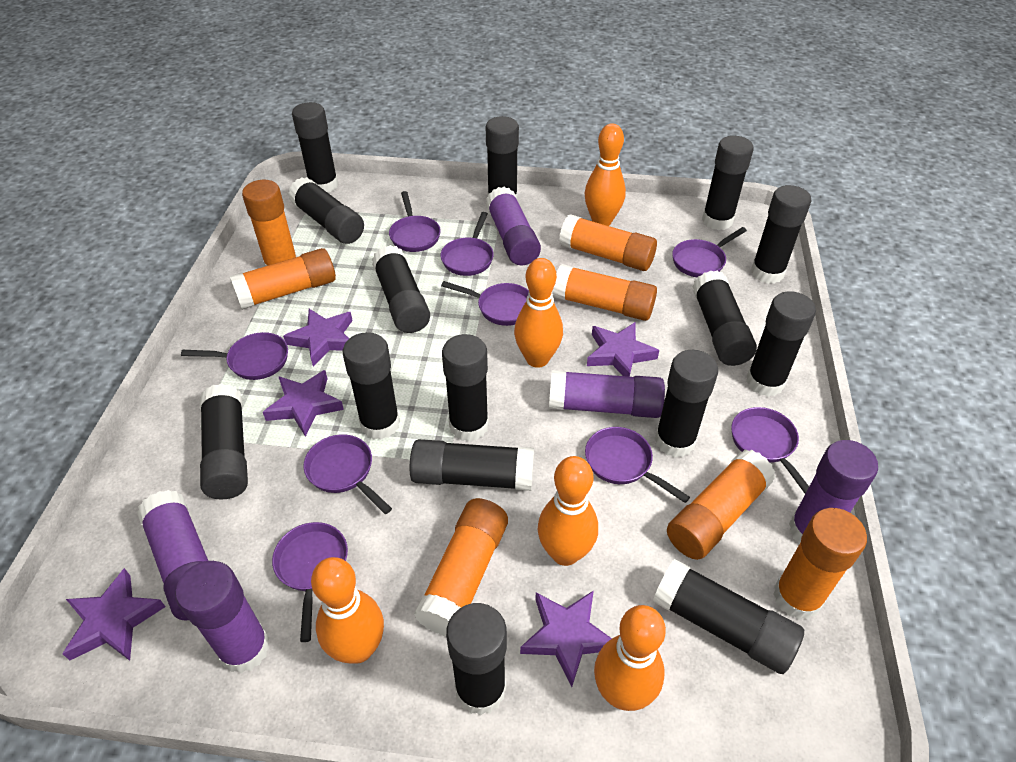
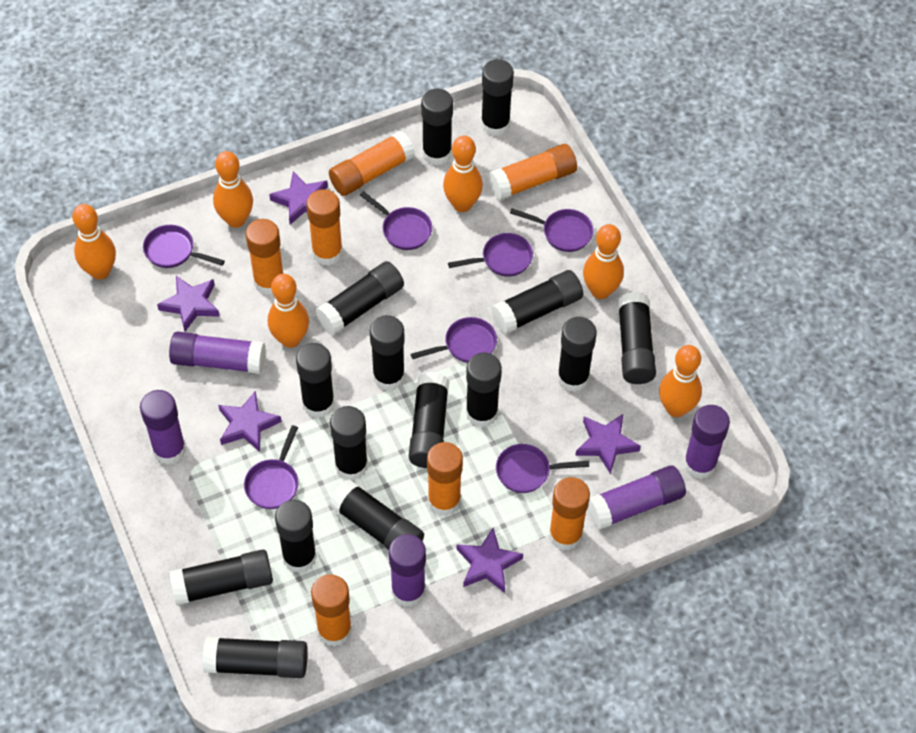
orange bowling pin: 5 -> 6
purple pan: 9 -> 7

